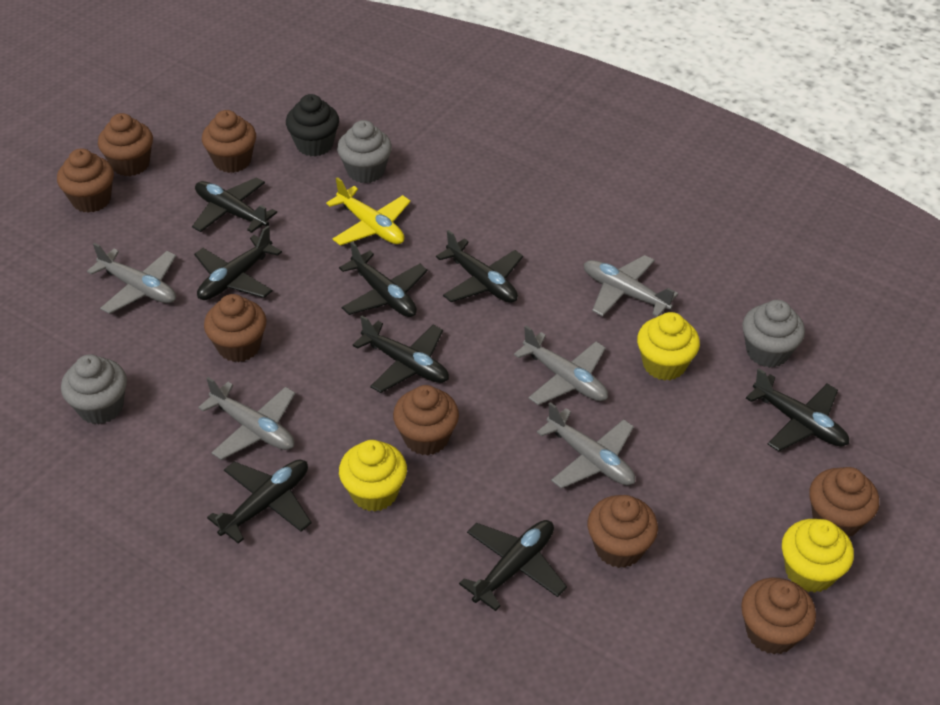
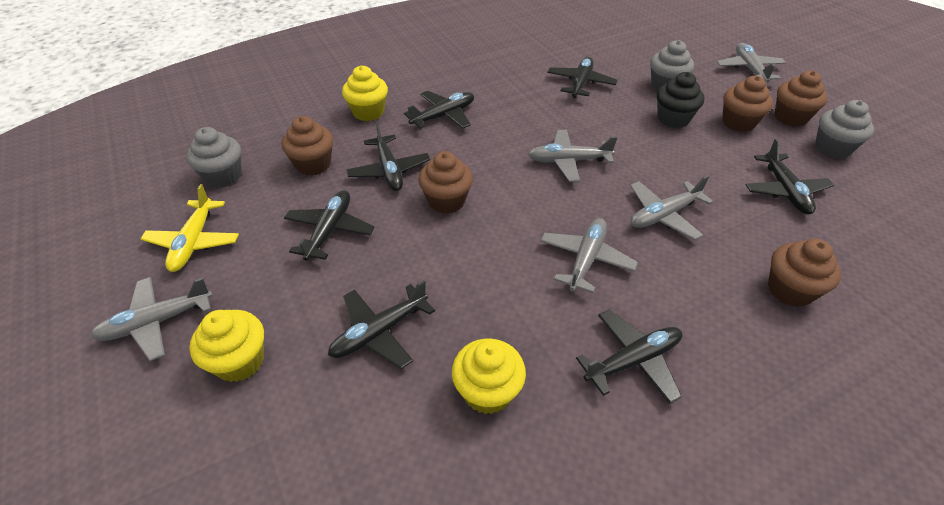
black plane: 8 -> 7
brown cupcake: 8 -> 5

